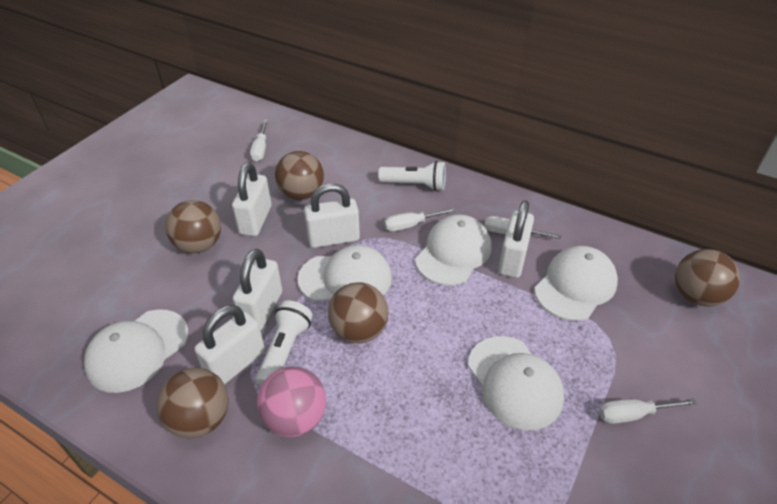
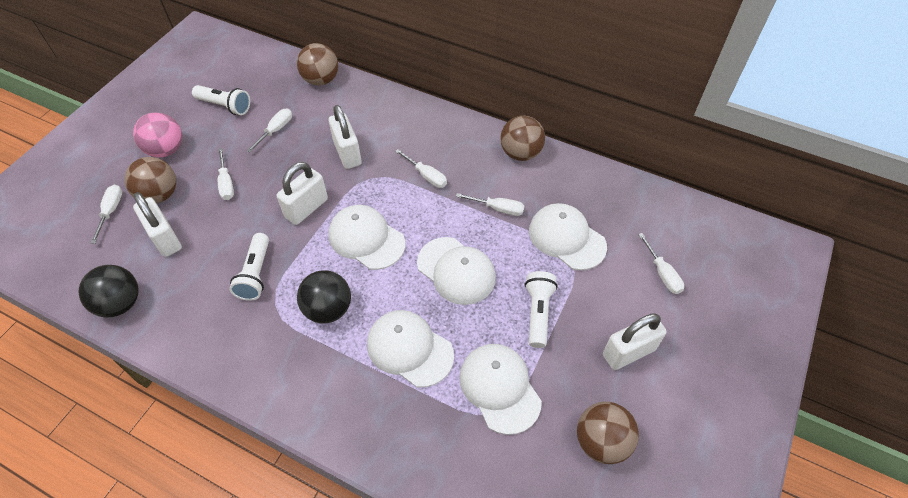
black ball: 0 -> 2
brown ball: 5 -> 4
white flashlight: 2 -> 3
white padlock: 5 -> 4
white screwdriver: 4 -> 6

